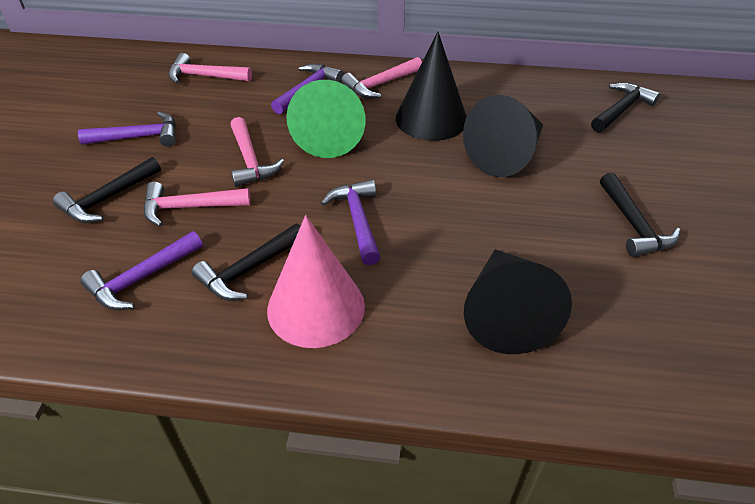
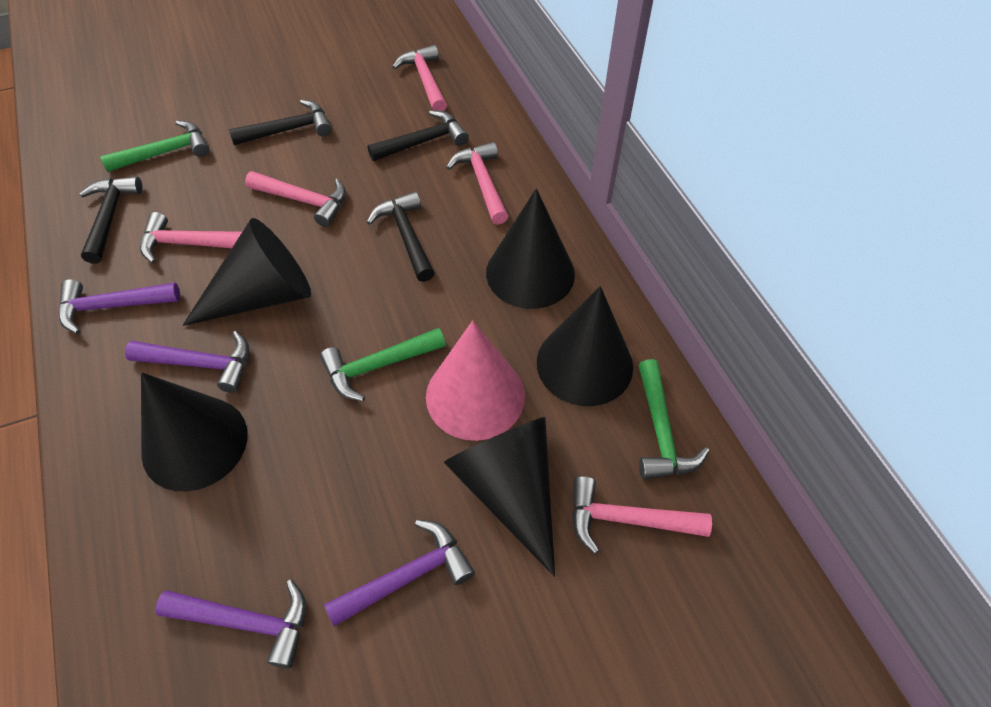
black cone: 3 -> 5
green cone: 1 -> 0
green hammer: 0 -> 3
pink hammer: 4 -> 5

